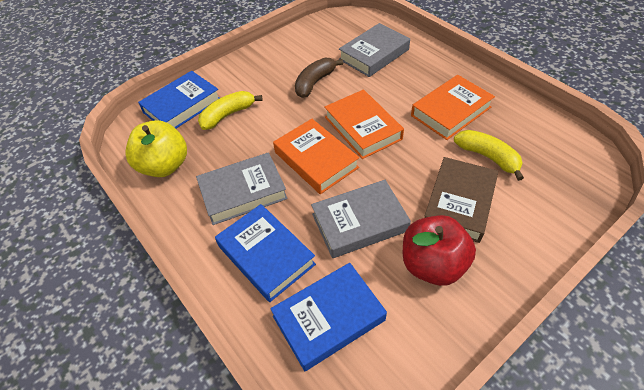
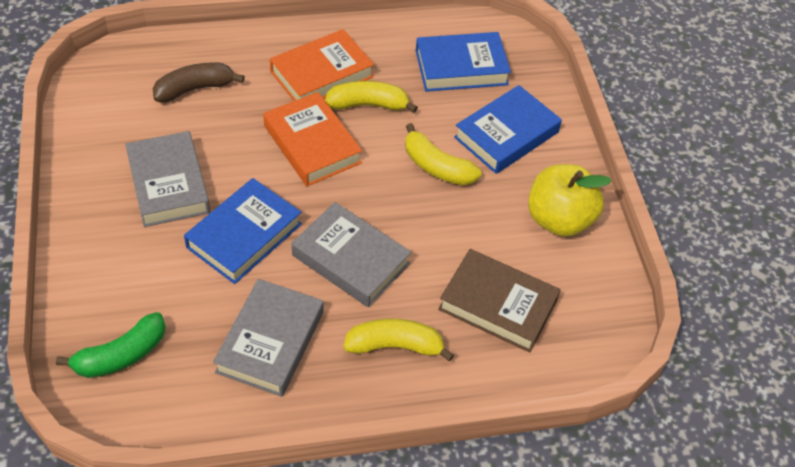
green banana: 0 -> 1
orange book: 3 -> 2
red apple: 1 -> 0
yellow banana: 2 -> 3

